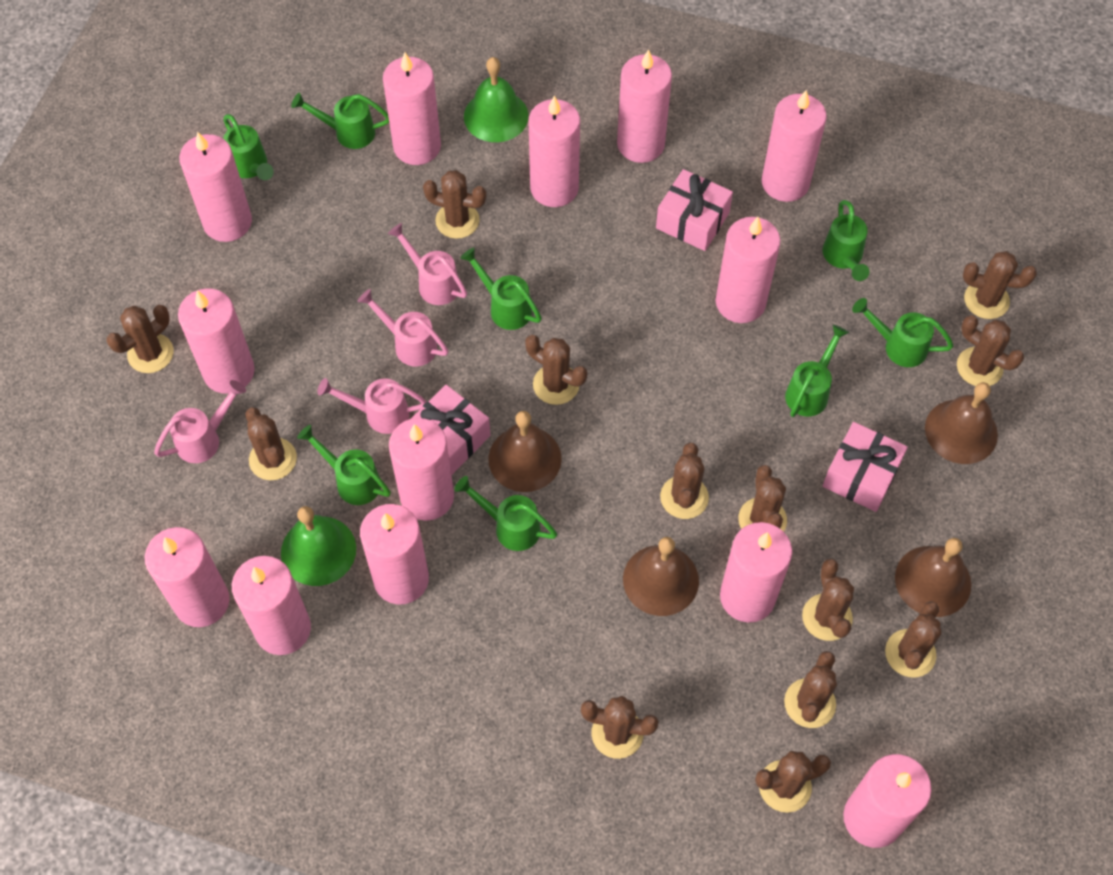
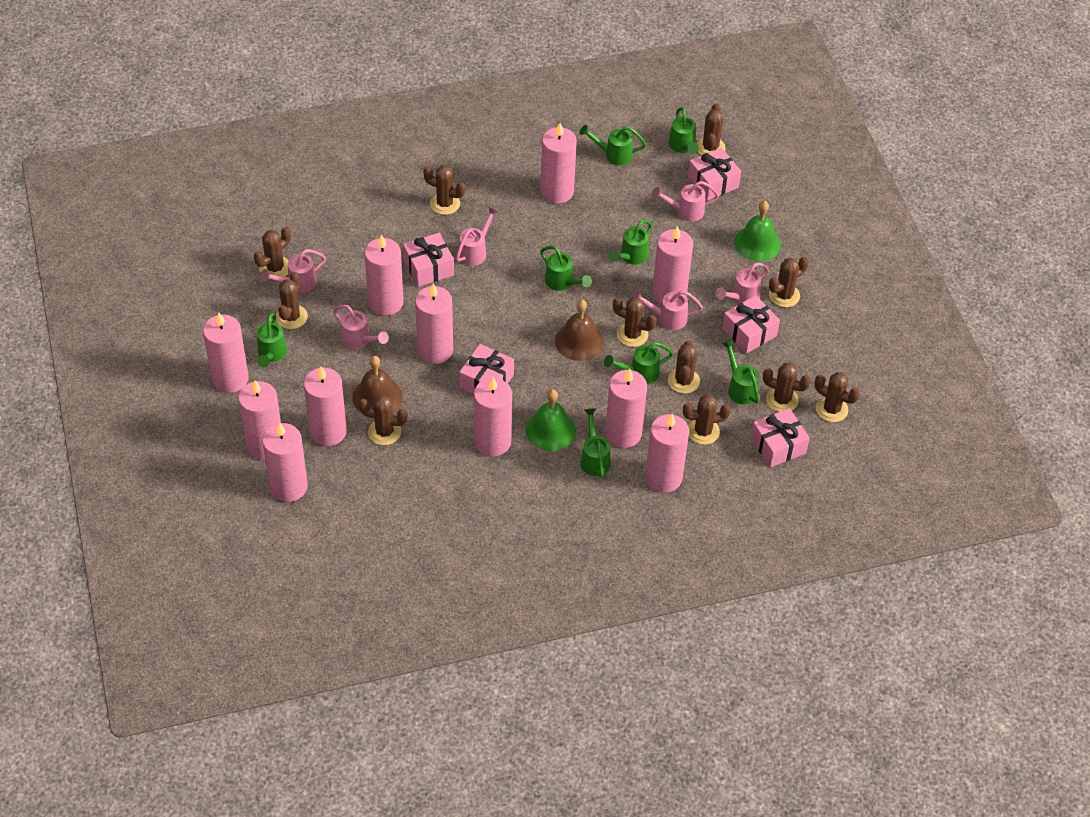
brown bell: 4 -> 2
brown cactus: 13 -> 11
pink candle: 13 -> 11
pink gift: 3 -> 5
pink watering can: 4 -> 6

